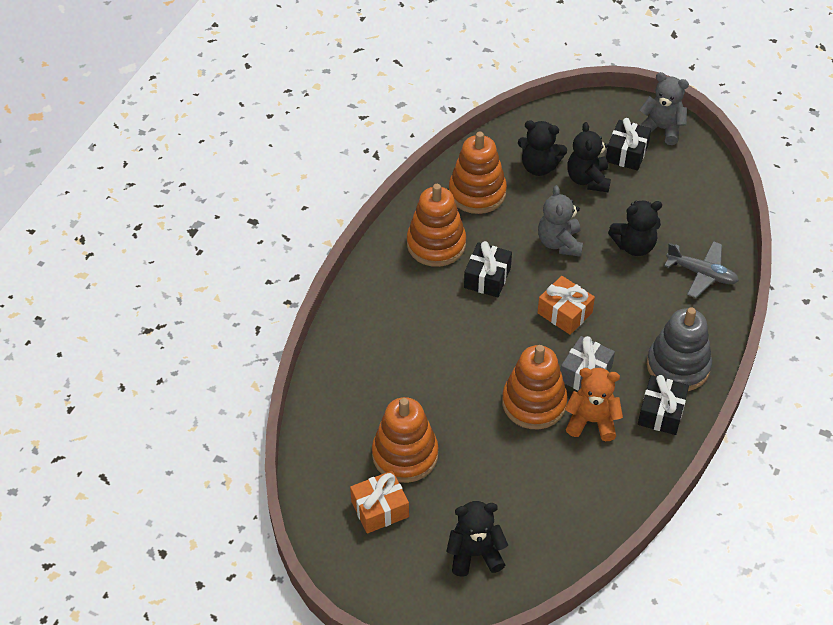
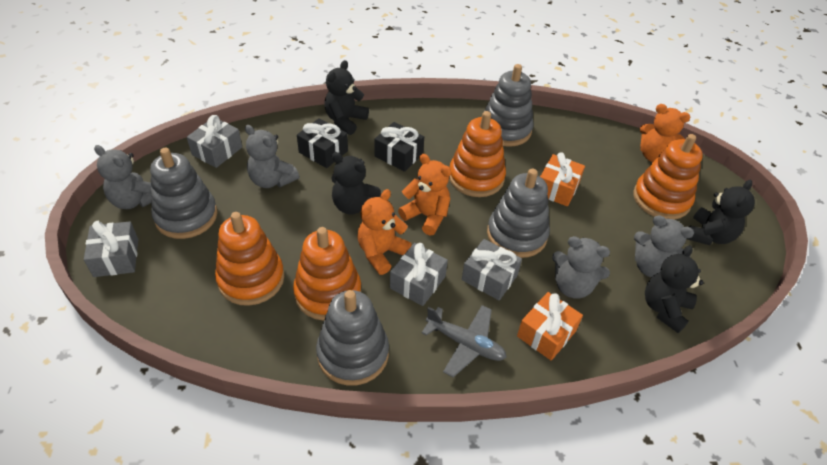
black gift: 3 -> 2
grey gift: 1 -> 4
grey stacking toy: 1 -> 4
grey teddy bear: 2 -> 4
orange teddy bear: 1 -> 3

